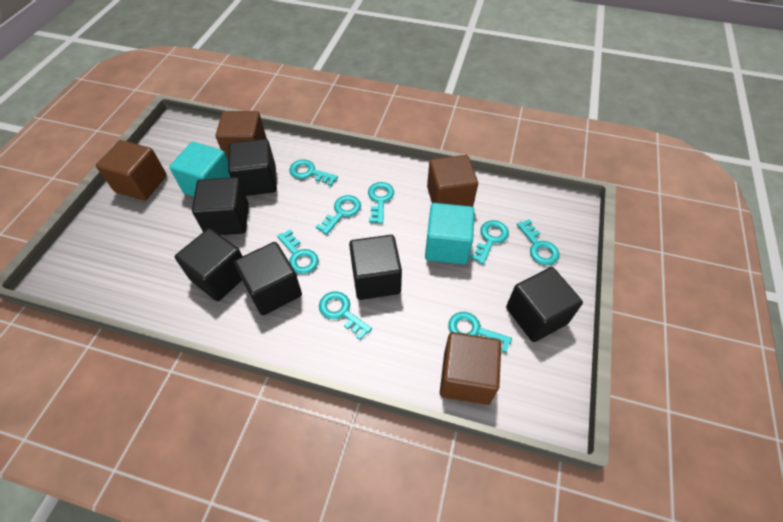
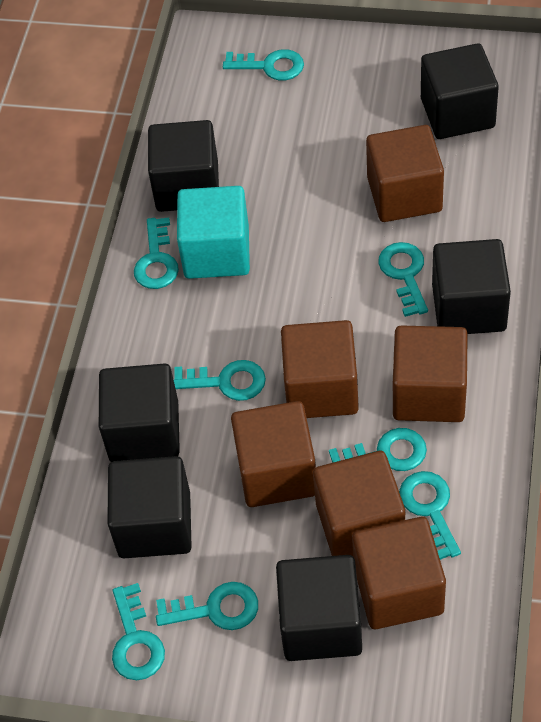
brown cube: 4 -> 6
turquoise cube: 2 -> 1

